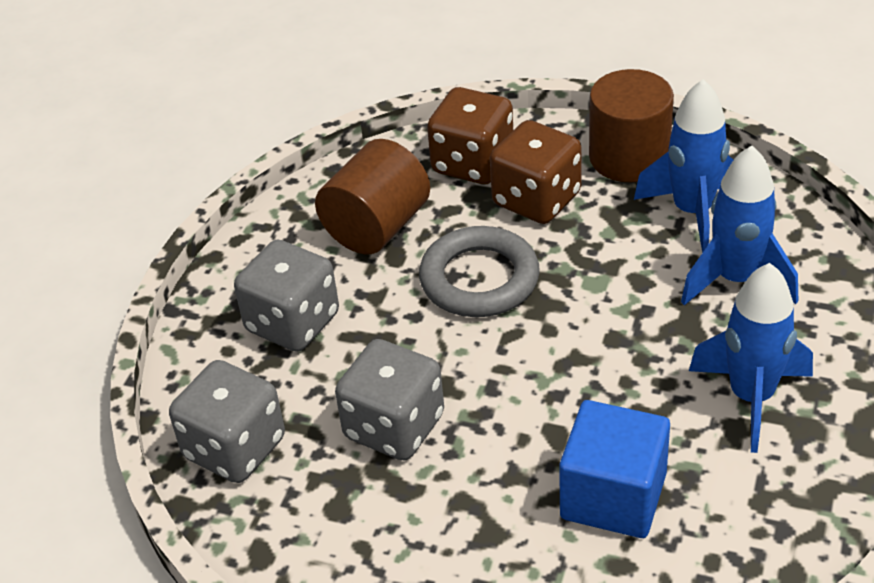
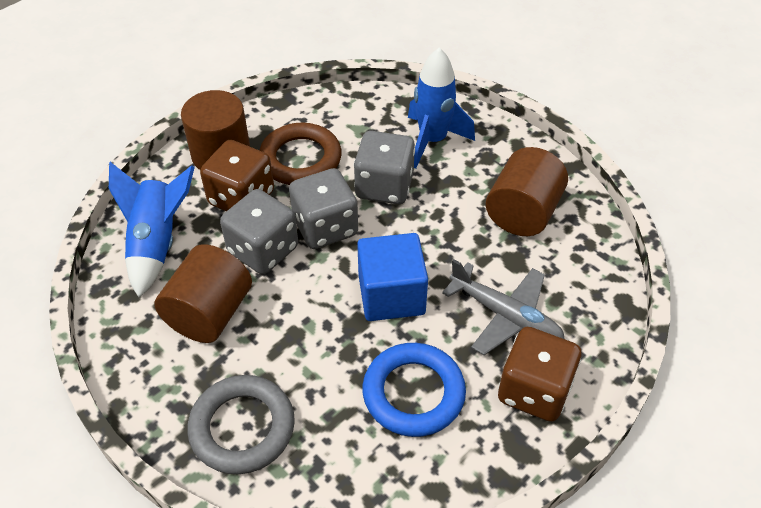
blue ring: 0 -> 1
blue rocket: 3 -> 2
brown cylinder: 2 -> 3
brown ring: 0 -> 1
grey plane: 0 -> 1

